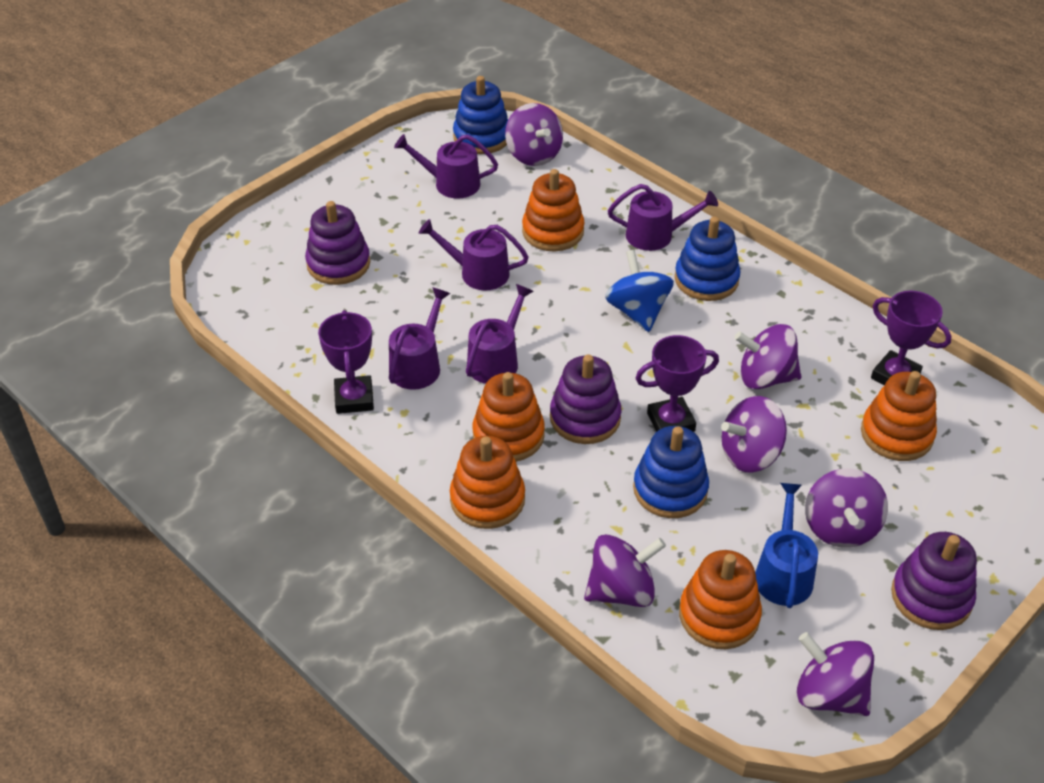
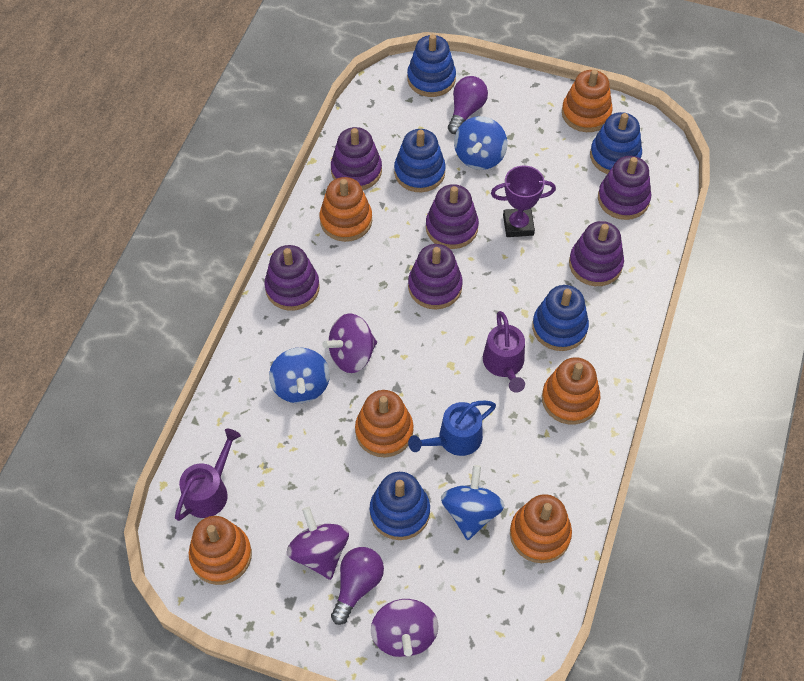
blue spinning top: 1 -> 3
blue stacking toy: 3 -> 5
orange stacking toy: 5 -> 6
purple light bulb: 0 -> 2
purple spinning top: 6 -> 3
purple stacking toy: 3 -> 6
purple trophy: 3 -> 1
purple watering can: 5 -> 2

